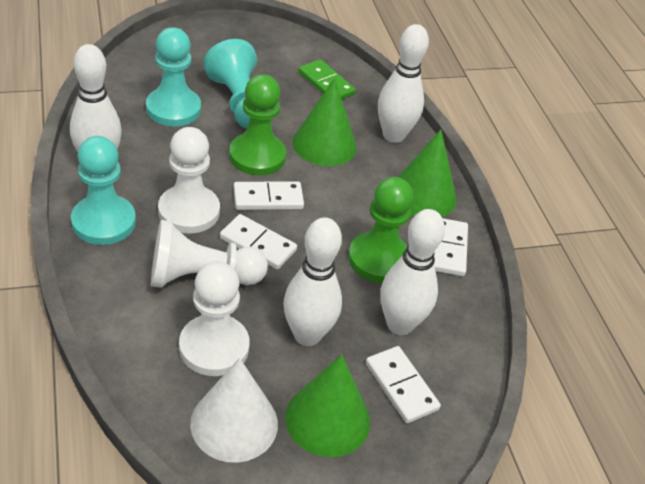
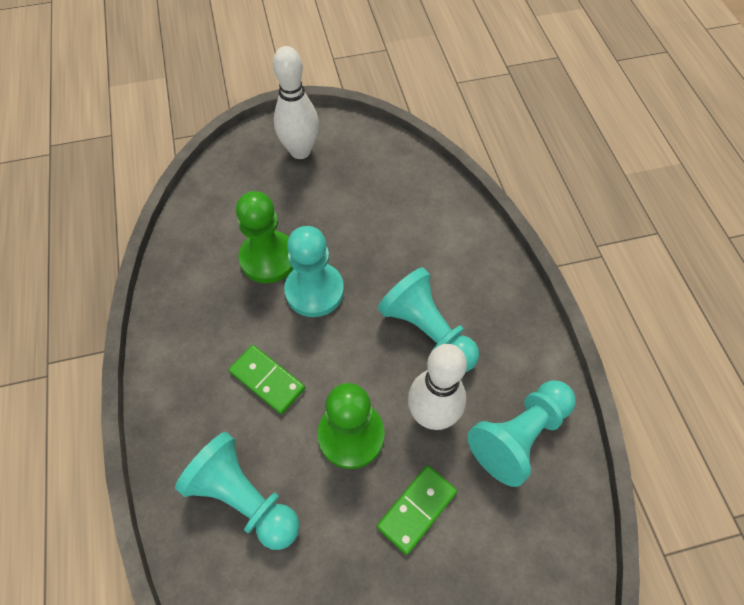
green cone: 3 -> 0
green domino: 1 -> 2
turquoise pawn: 3 -> 4
white bowling pin: 4 -> 2
white cone: 1 -> 0
white domino: 4 -> 0
white pawn: 3 -> 0

